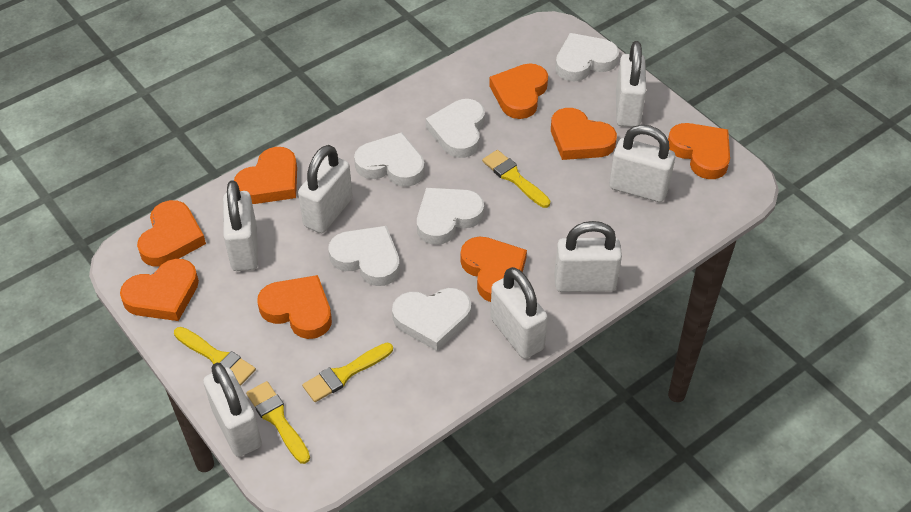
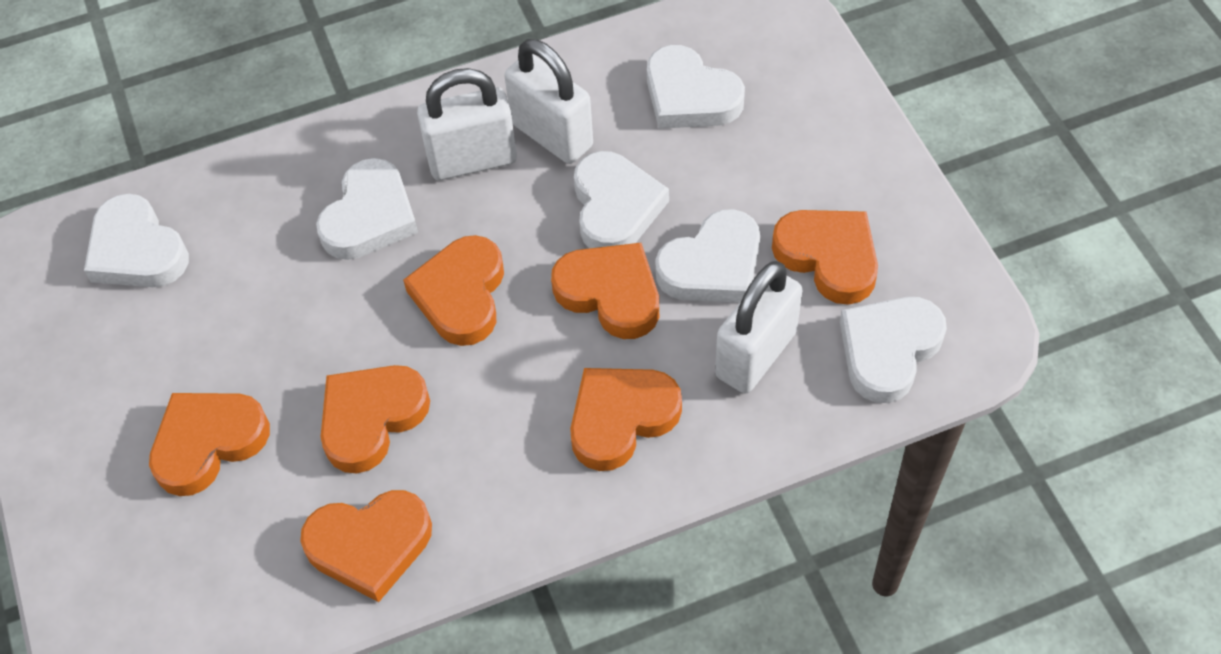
orange heart: 8 -> 7
white padlock: 7 -> 3
yellow brush: 4 -> 0

